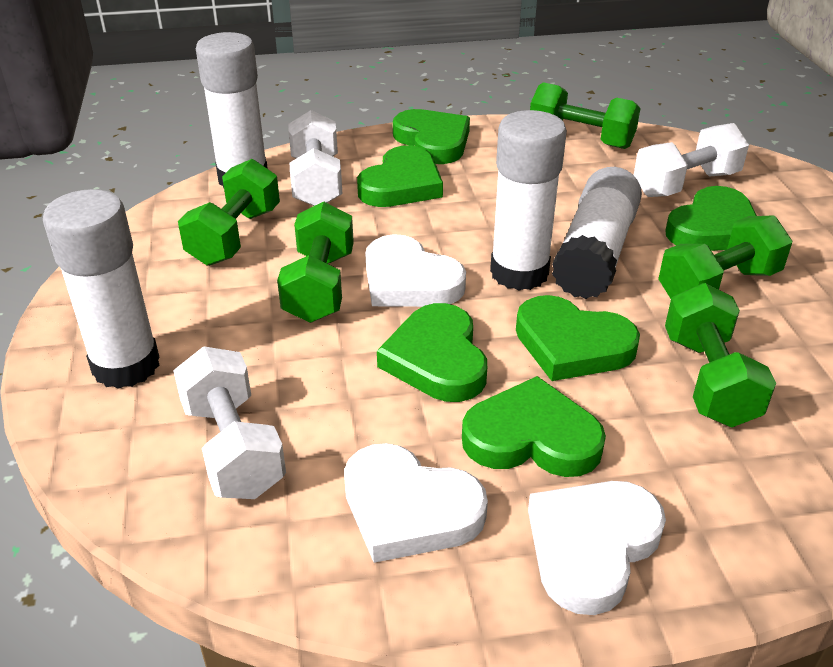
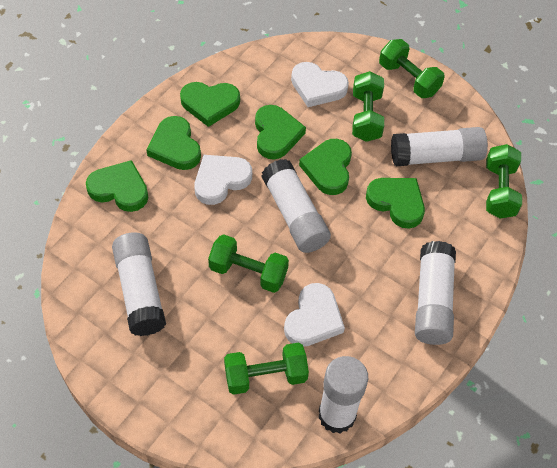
white dumbbell: 3 -> 0
white glue stick: 4 -> 5

